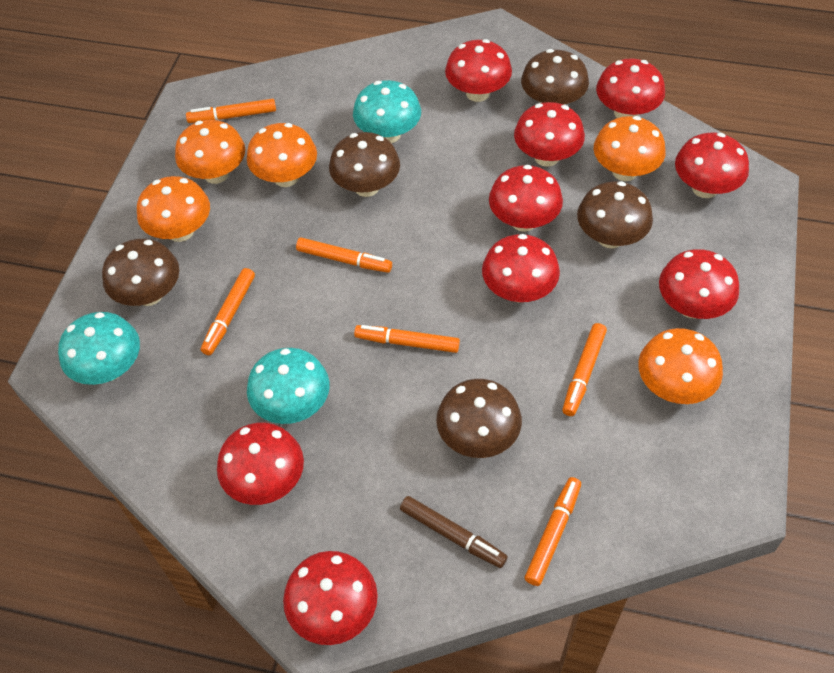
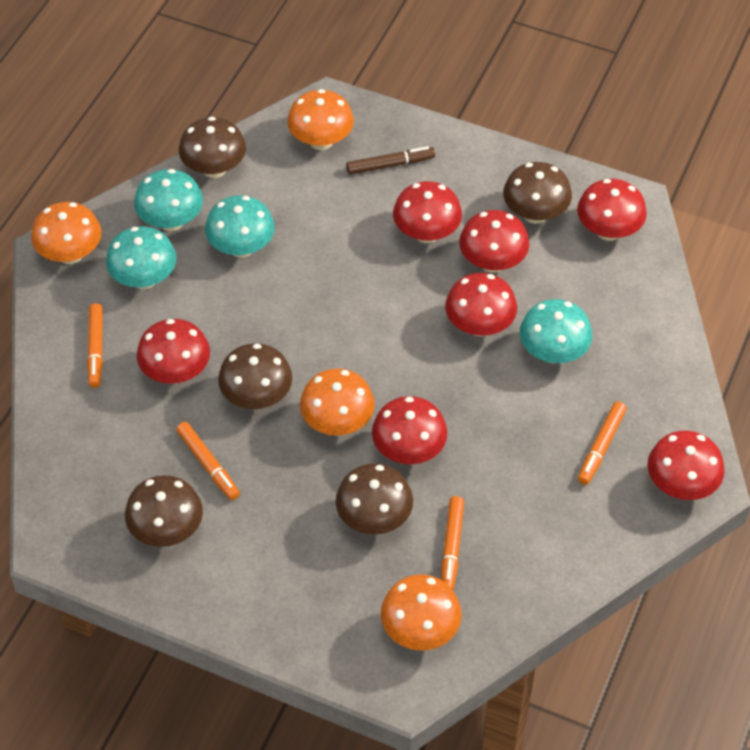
orange marker: 6 -> 4
orange mushroom: 5 -> 4
red mushroom: 9 -> 7
turquoise mushroom: 3 -> 4

